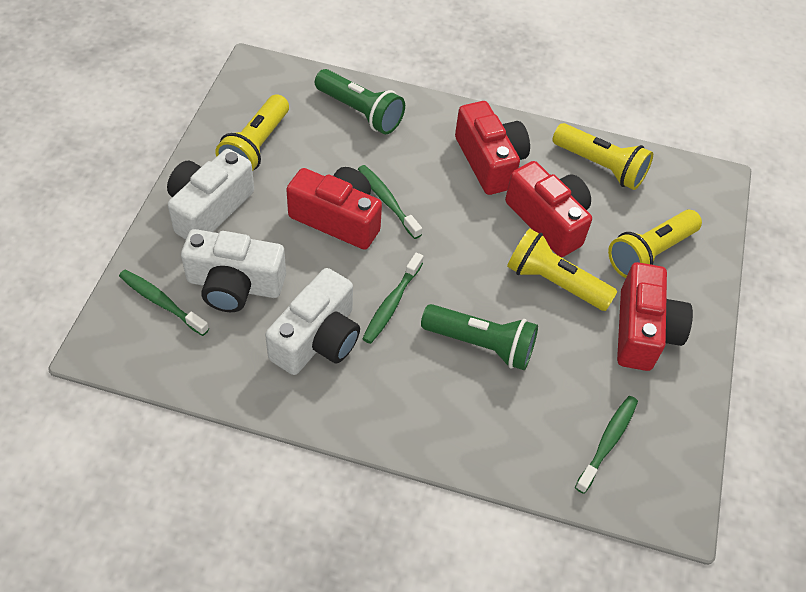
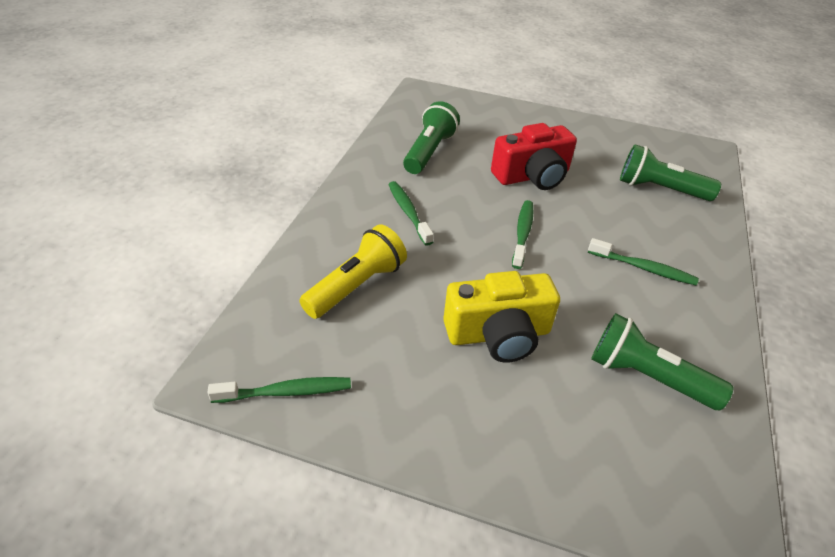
green flashlight: 2 -> 3
red camera: 4 -> 1
white camera: 3 -> 0
yellow camera: 0 -> 1
yellow flashlight: 4 -> 1

